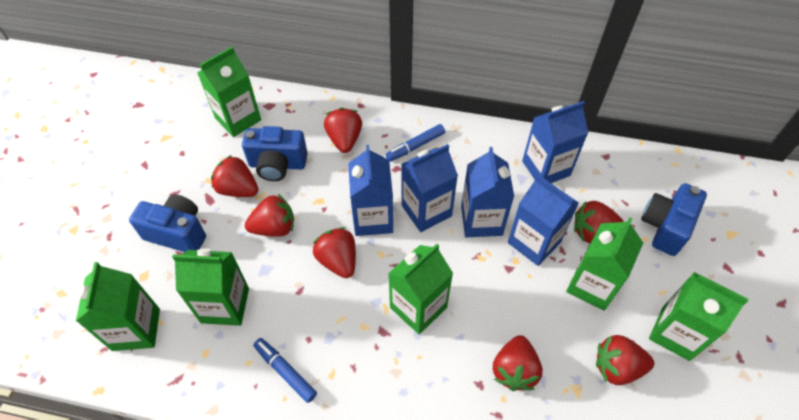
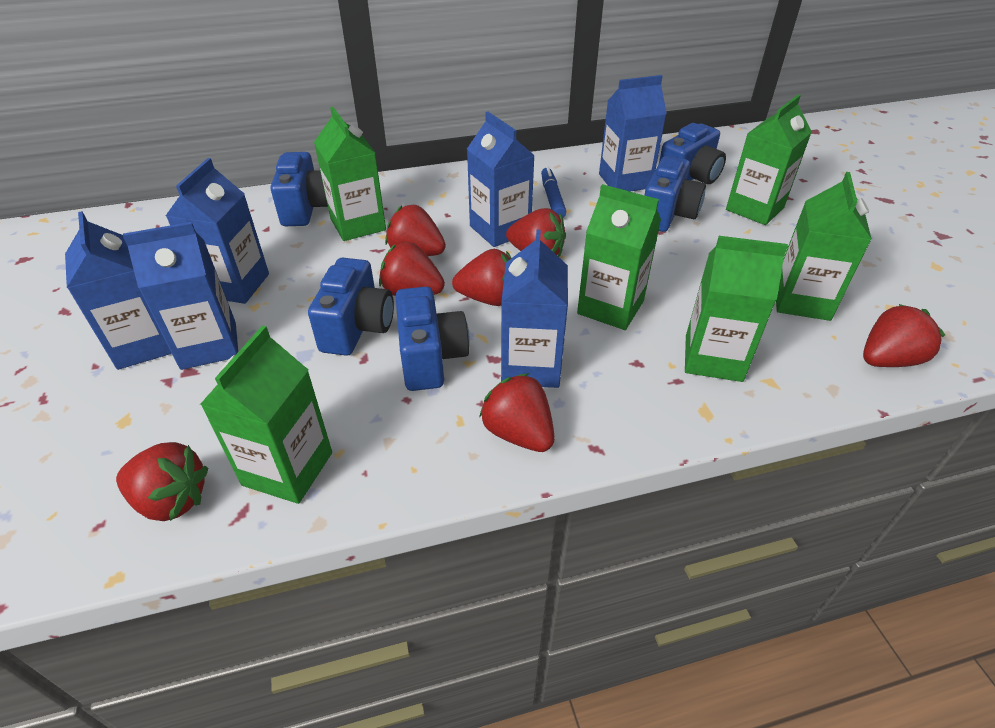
blue camera: 3 -> 5
blue carton: 5 -> 6
blue marker: 2 -> 1

